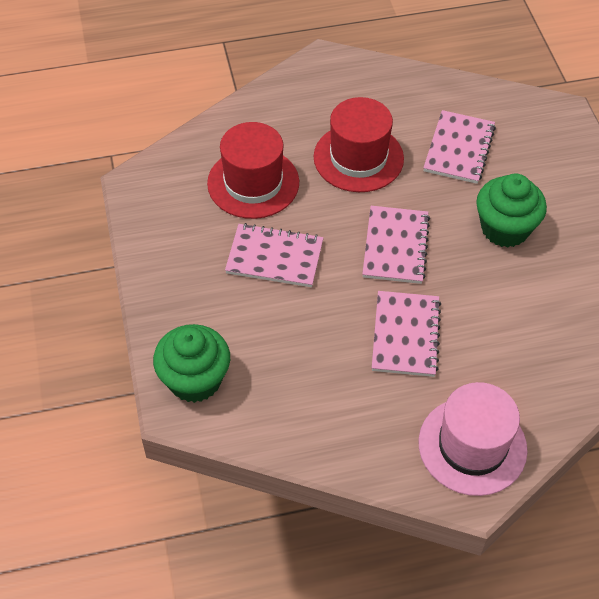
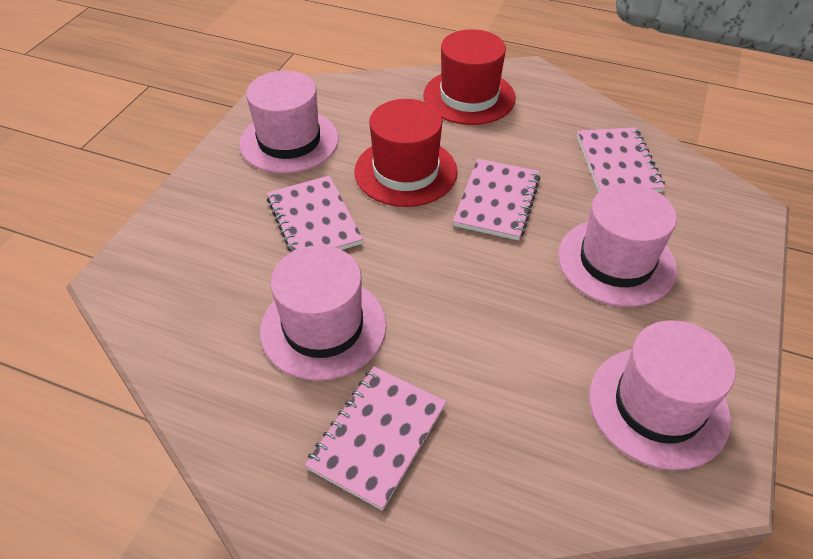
green cupcake: 2 -> 0
pink hat: 1 -> 4

